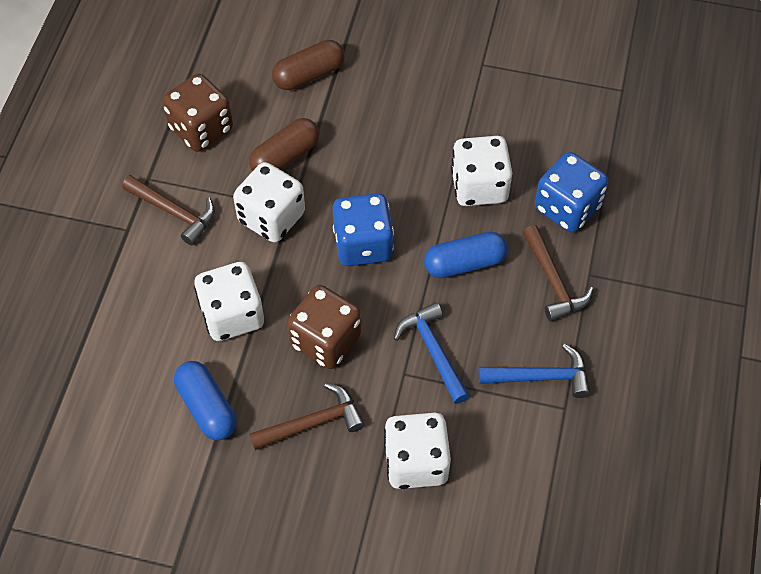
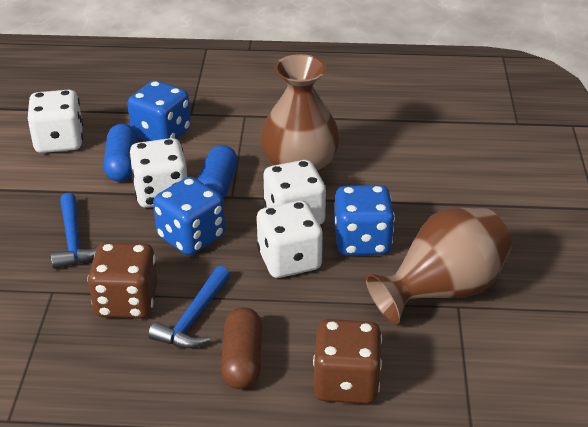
blue dice: 2 -> 3
brown capsule: 2 -> 1
brown hammer: 3 -> 0
brown vase: 0 -> 2

